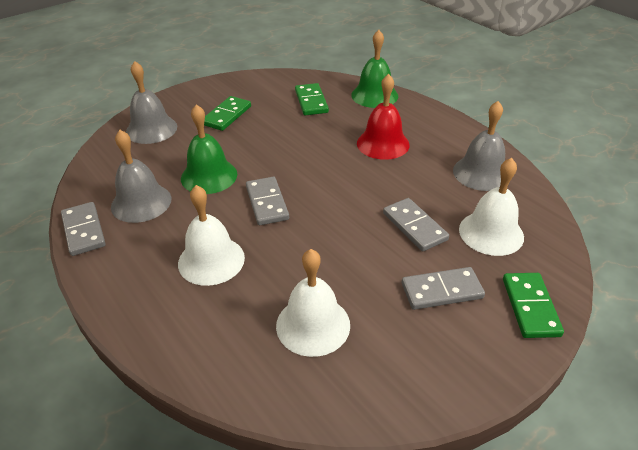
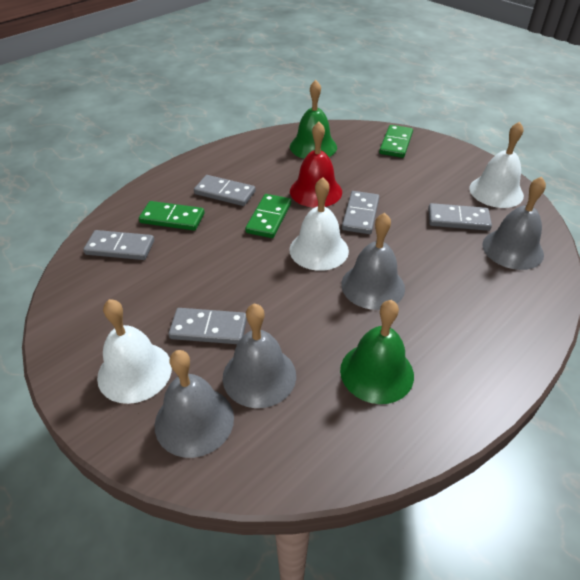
grey bell: 3 -> 4
grey domino: 4 -> 5

